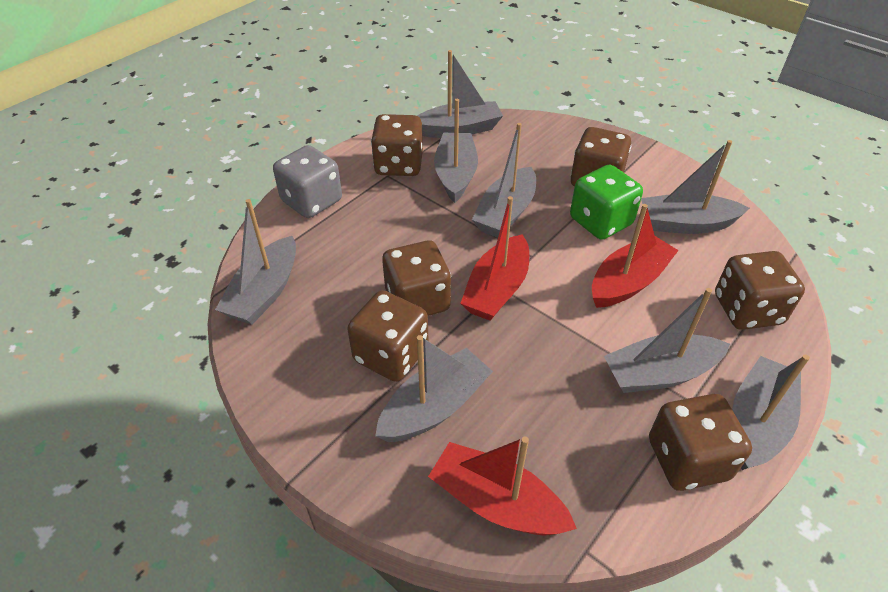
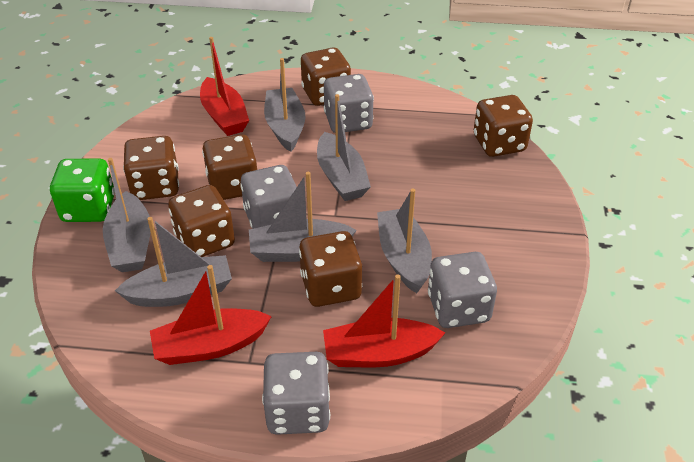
grey boat: 8 -> 6
grey dice: 1 -> 4

